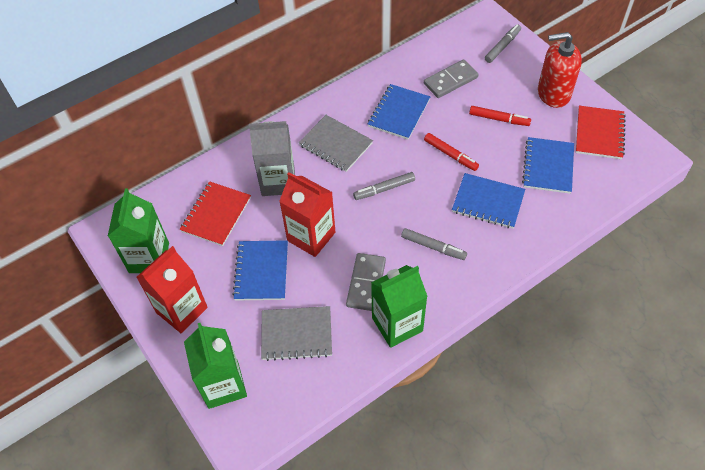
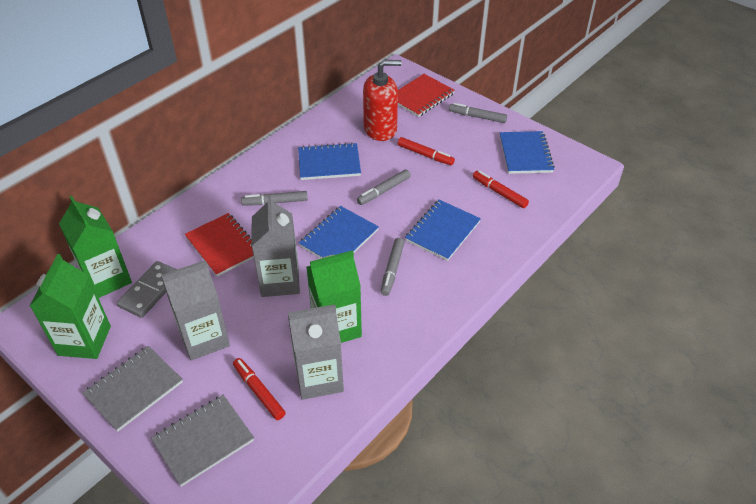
grey carton: 1 -> 3
grey domino: 2 -> 1
grey marker: 3 -> 4
red carton: 2 -> 0
red marker: 2 -> 3

